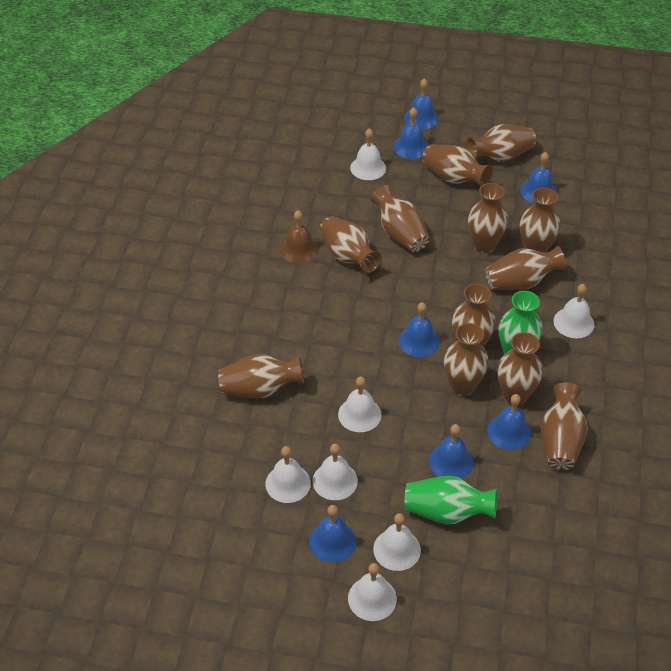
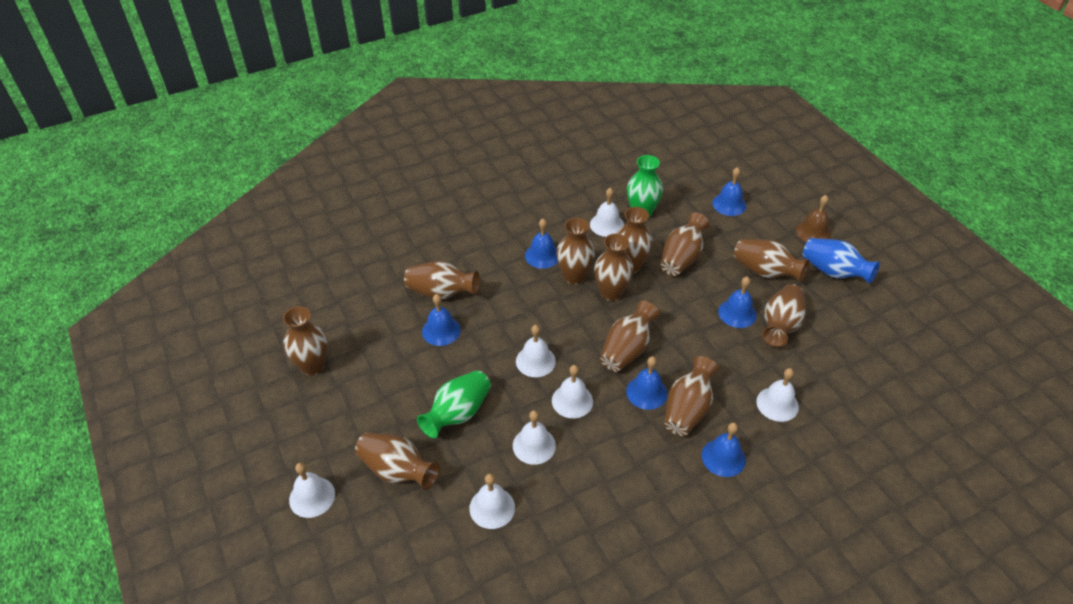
blue bell: 7 -> 6
blue vase: 0 -> 1
brown vase: 12 -> 11

